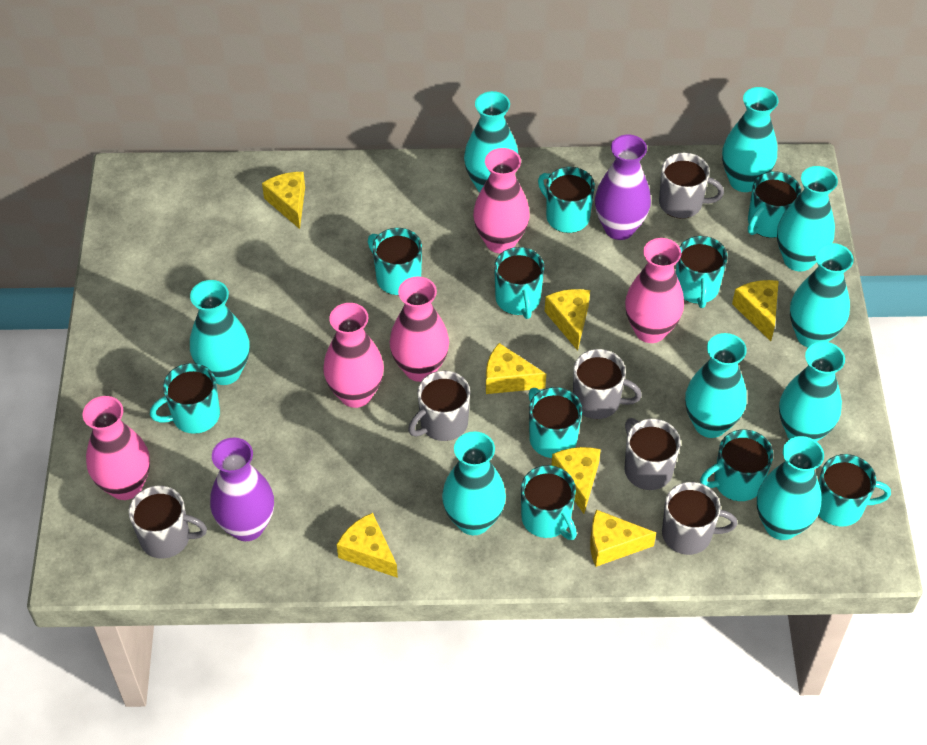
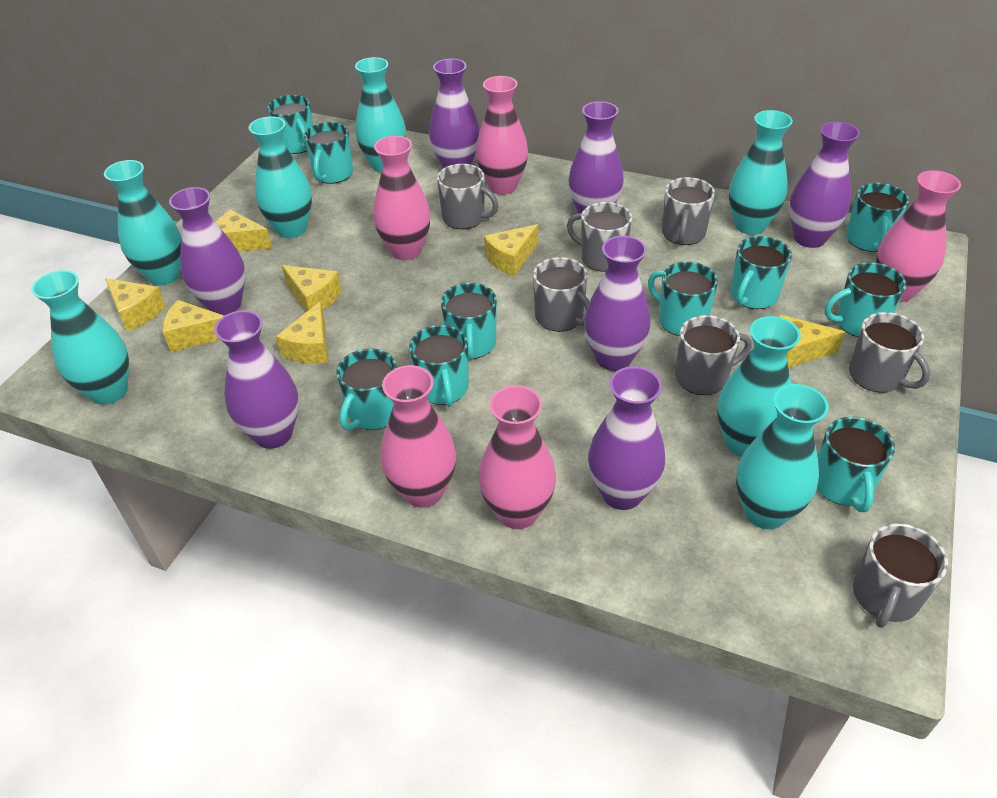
grey mug: 6 -> 7
purple vase: 2 -> 7
turquoise vase: 9 -> 7

